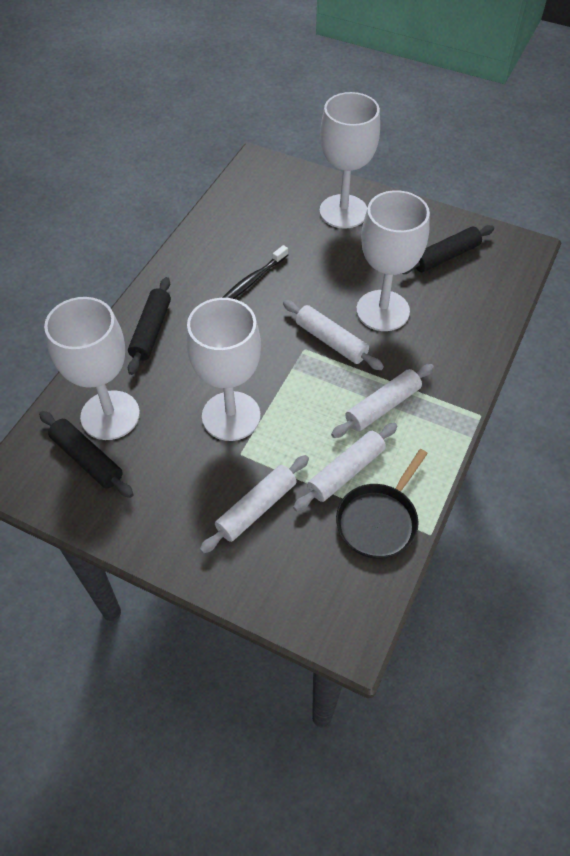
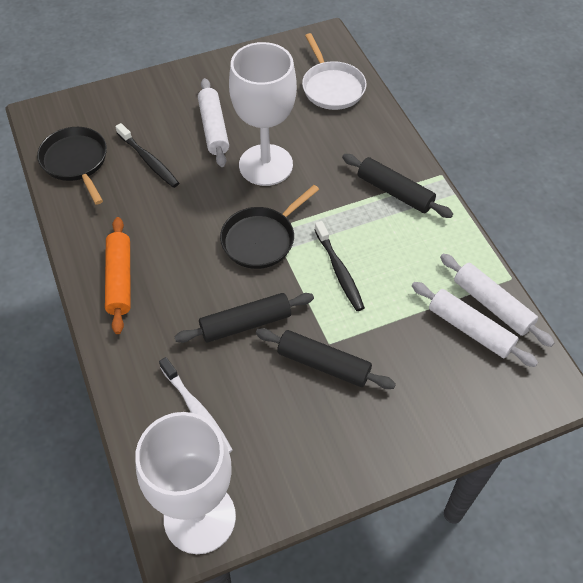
black pan: 1 -> 2
black toothbrush: 1 -> 2
orange rolling pin: 0 -> 1
white goblet: 4 -> 2
white pan: 0 -> 1
white rolling pin: 4 -> 3
white toothbrush: 0 -> 1

